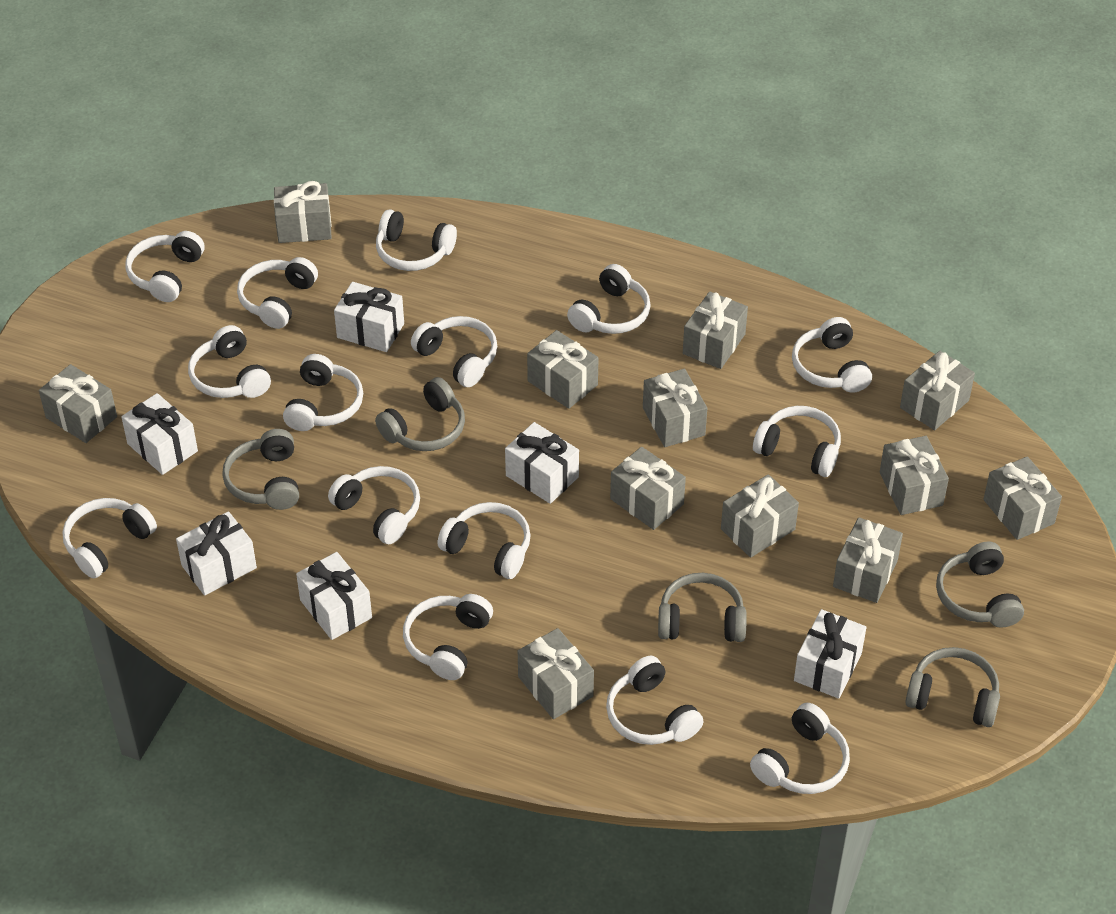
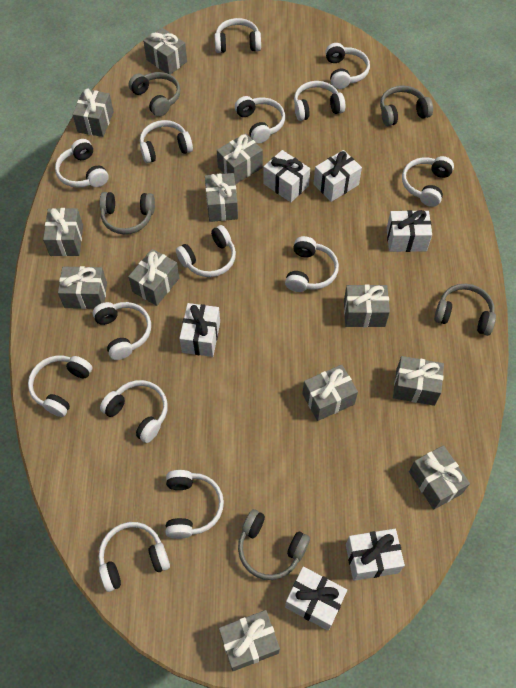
white headphones: 15 -> 14

